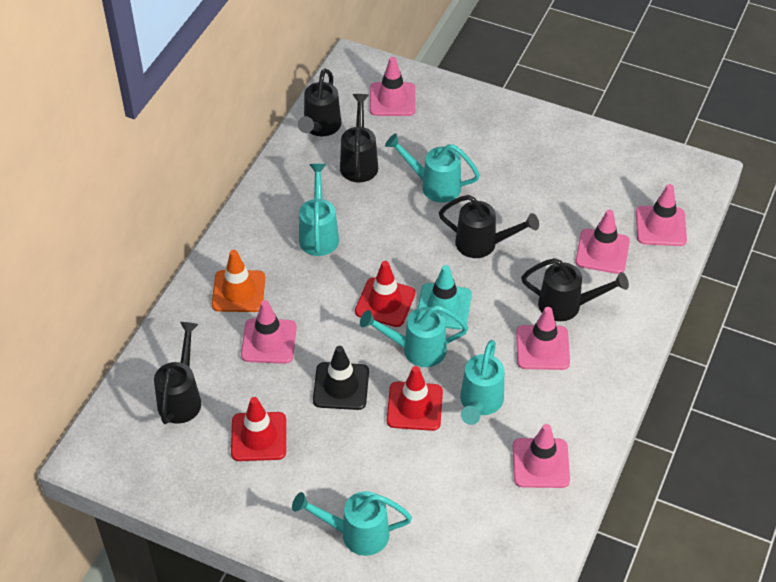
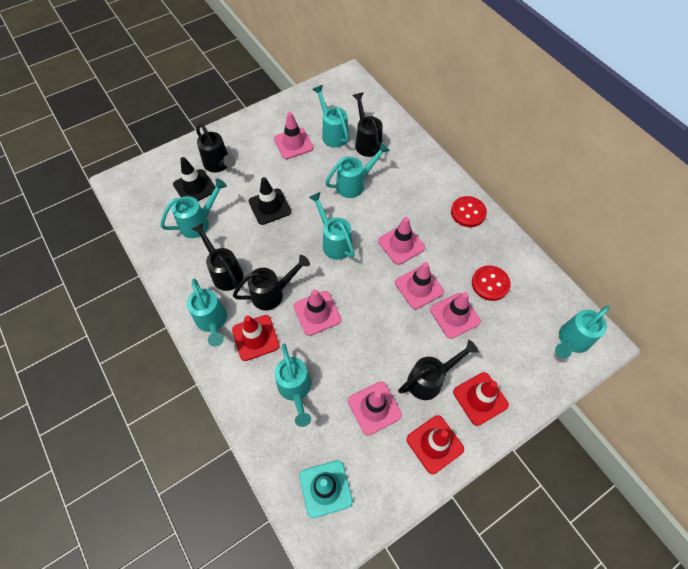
black traffic cone: 1 -> 2
orange traffic cone: 1 -> 0
red button: 0 -> 2
turquoise watering can: 5 -> 7

